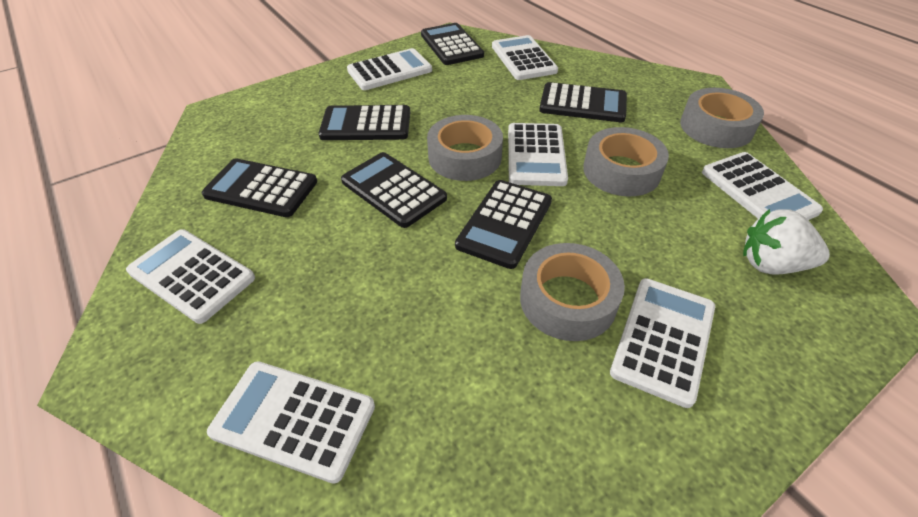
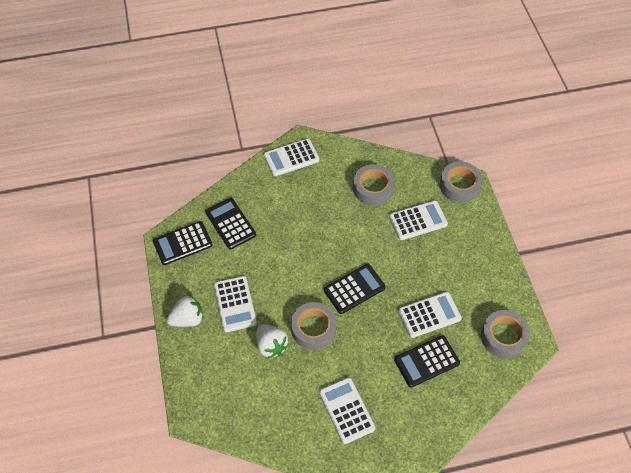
black calculator: 6 -> 4
white calculator: 7 -> 5
white strawberry: 1 -> 2

